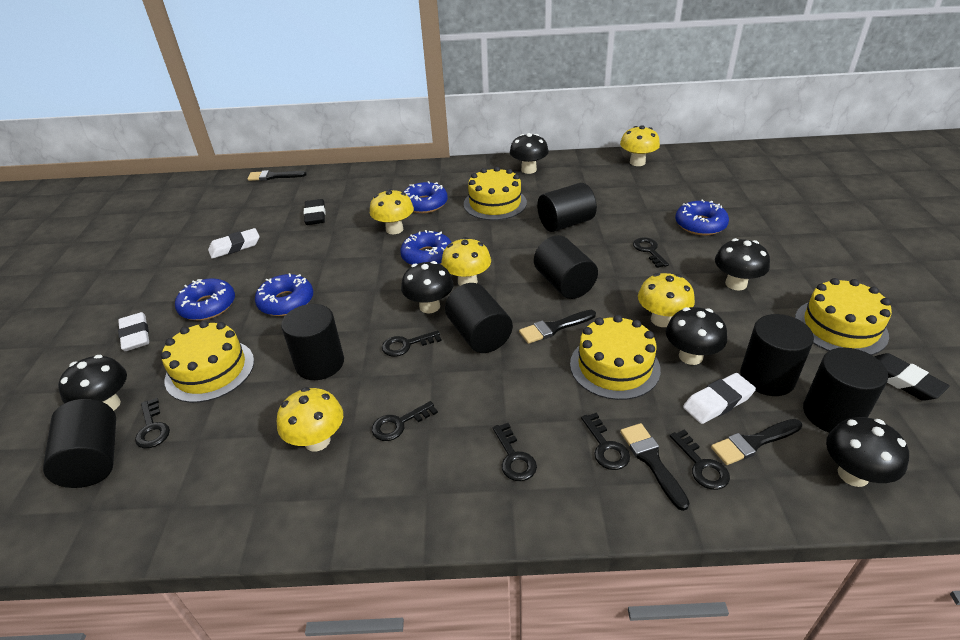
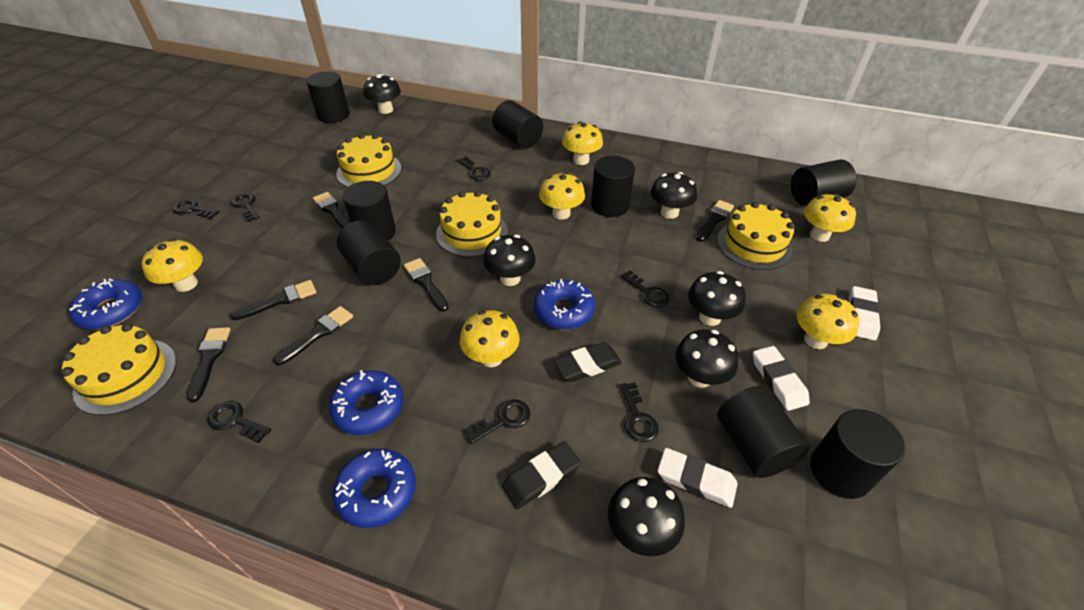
black brush: 4 -> 6
black cylinder: 7 -> 8
blue donut: 5 -> 4
yellow mushroom: 5 -> 6

